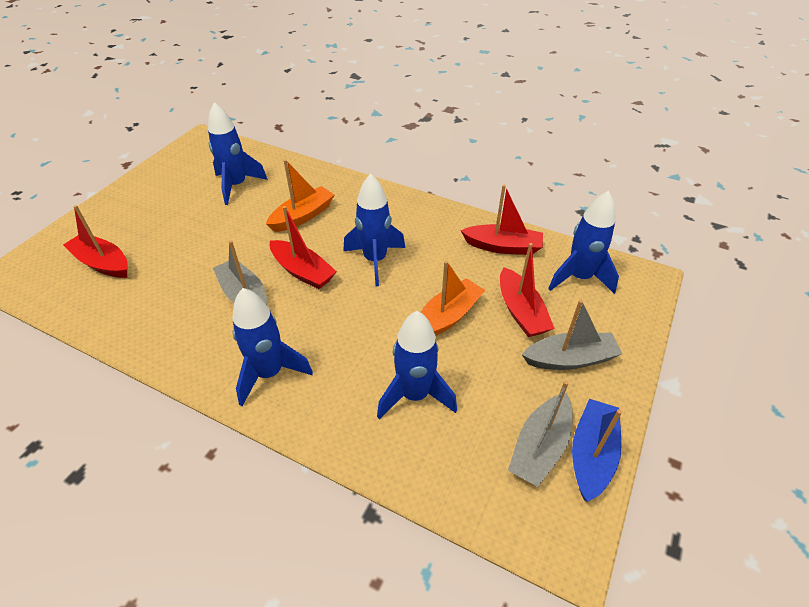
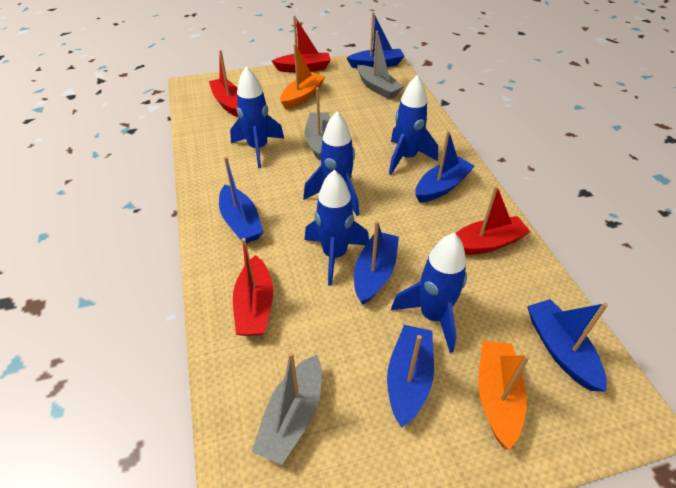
blue boat: 1 -> 6

